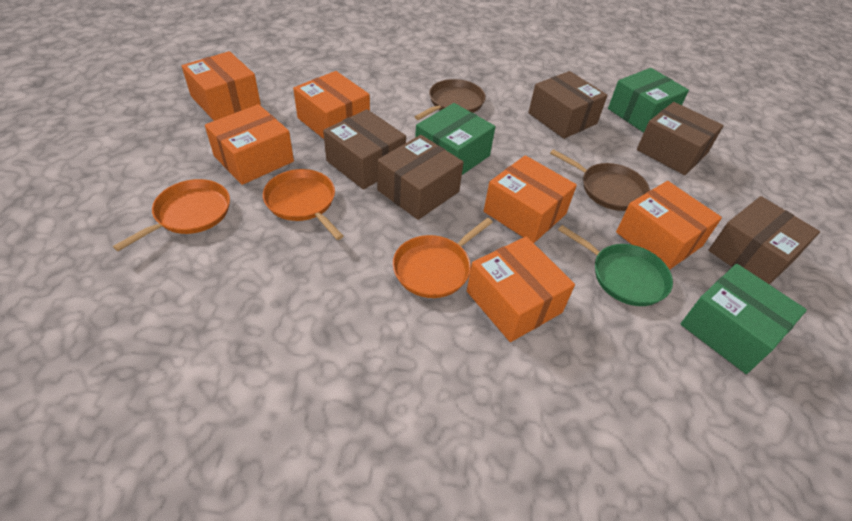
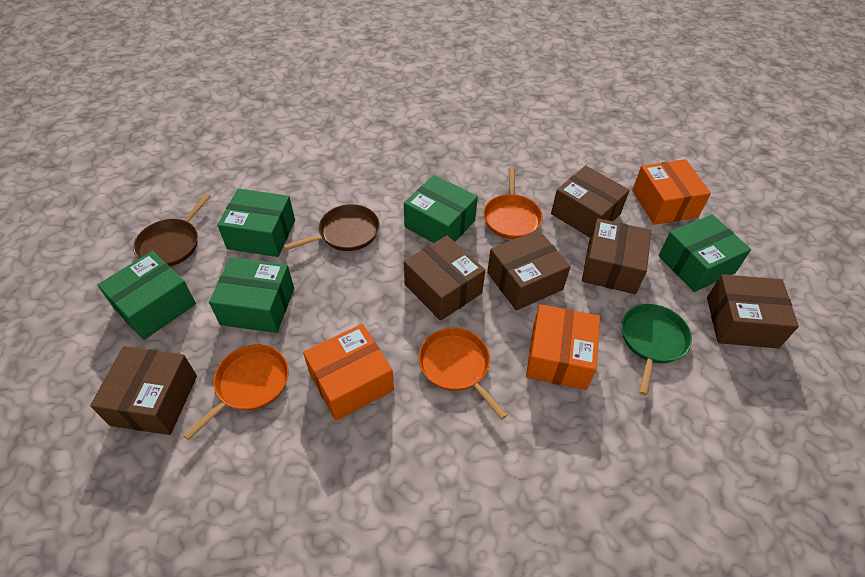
brown box: 5 -> 6
green box: 3 -> 5
orange box: 6 -> 3

